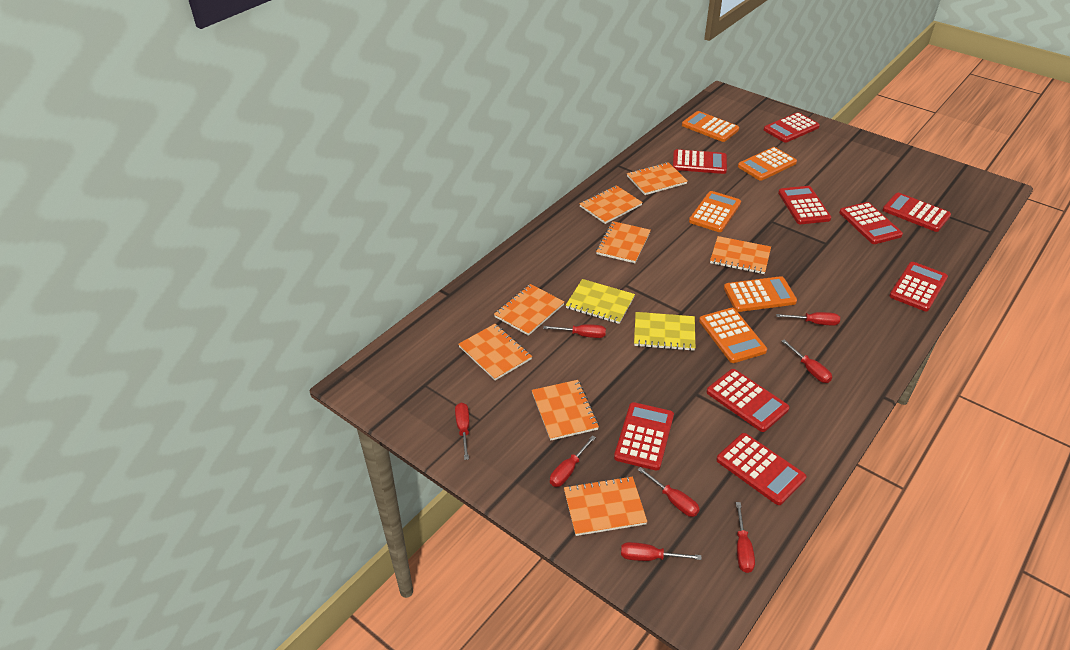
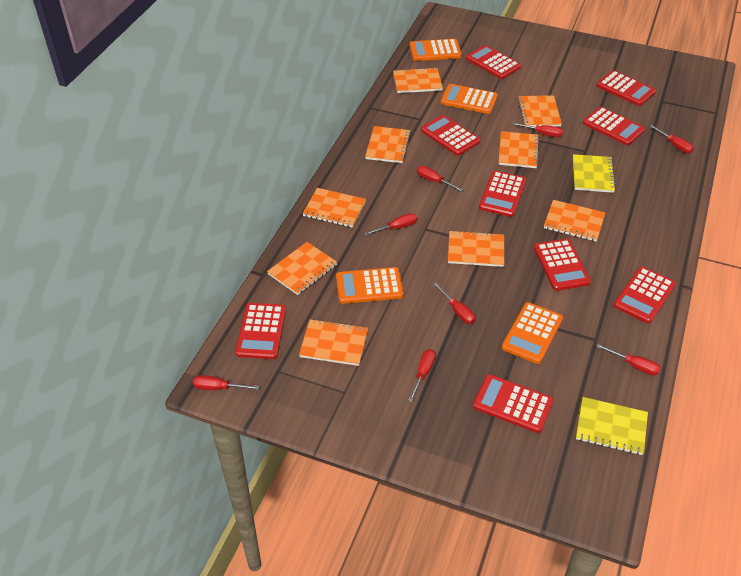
orange calculator: 5 -> 4
orange notebook: 8 -> 9

